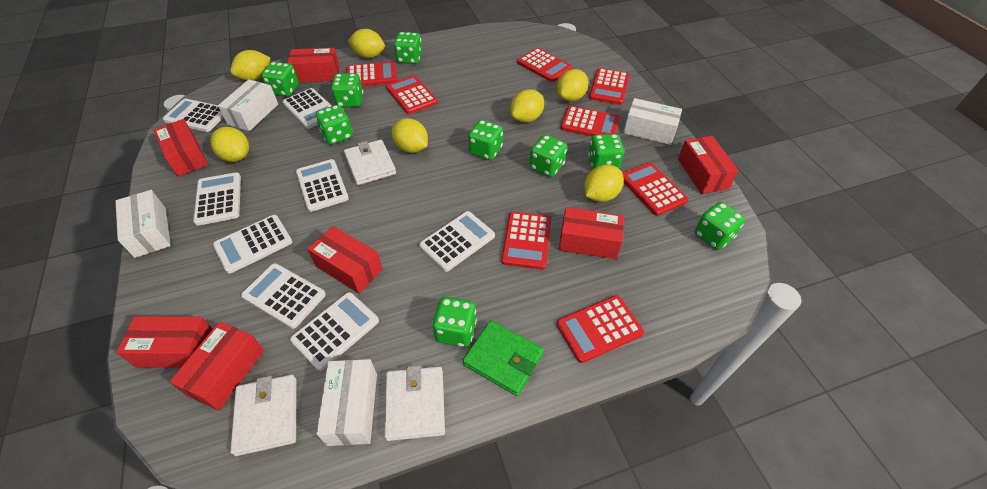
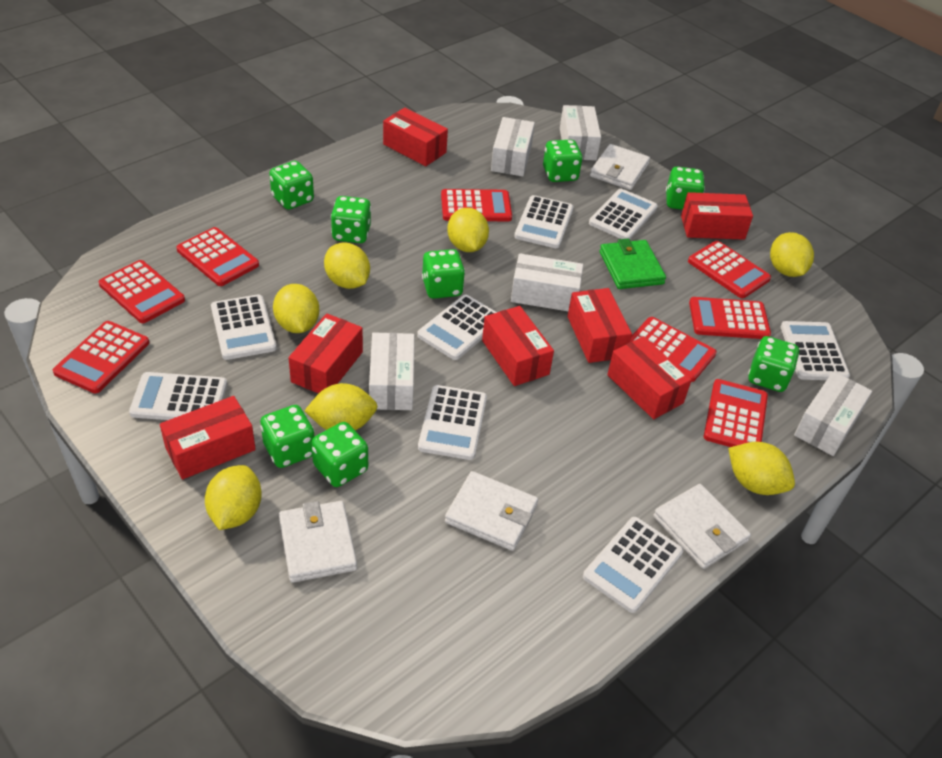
green dice: 9 -> 8
white box: 4 -> 5
white wallet: 3 -> 4

